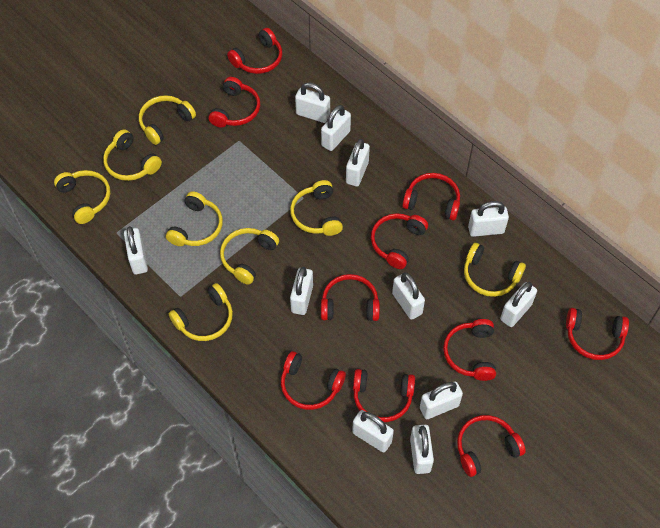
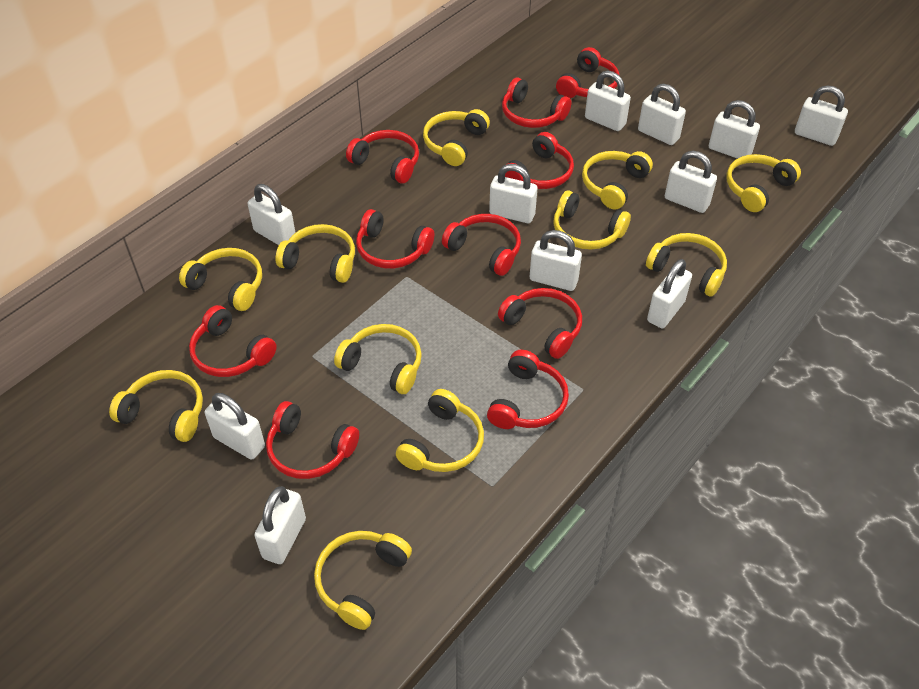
yellow headphones: 8 -> 11

